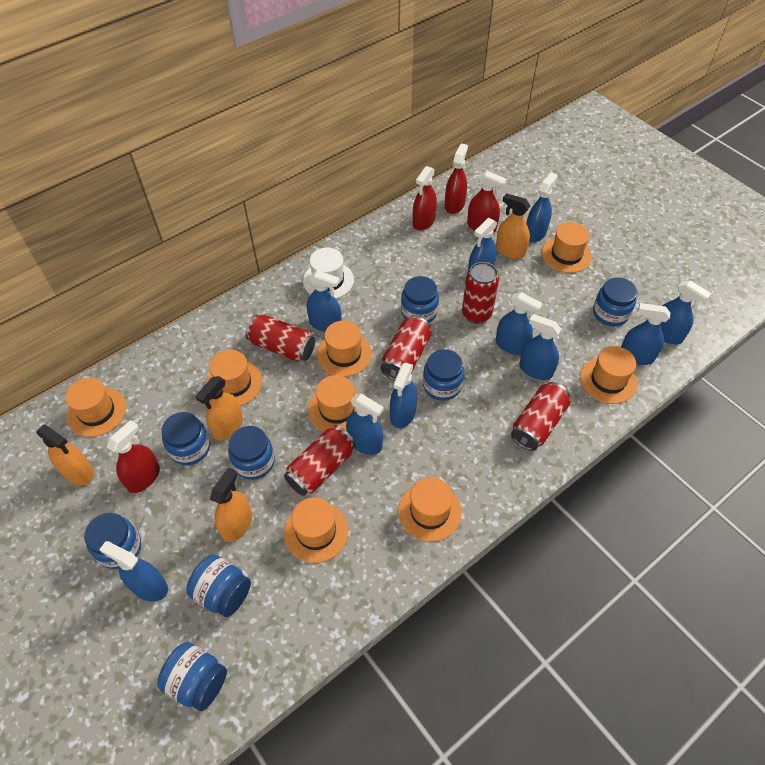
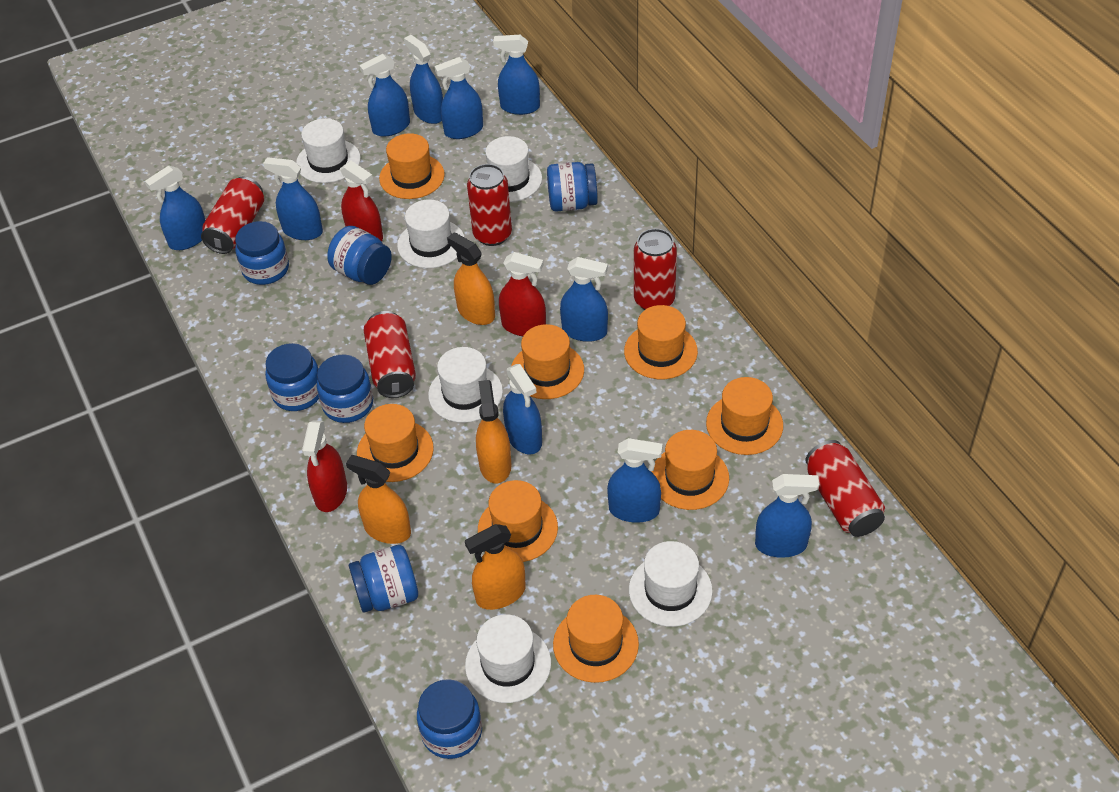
blue jar: 8 -> 7
red spray bottle: 4 -> 3
white hat: 1 -> 6

